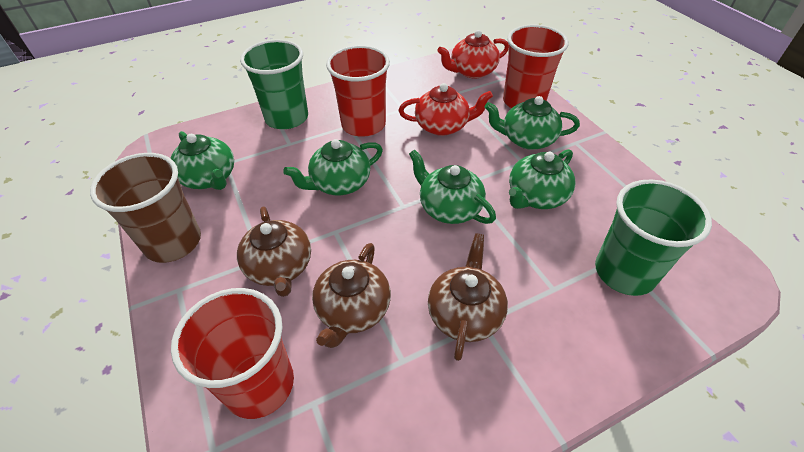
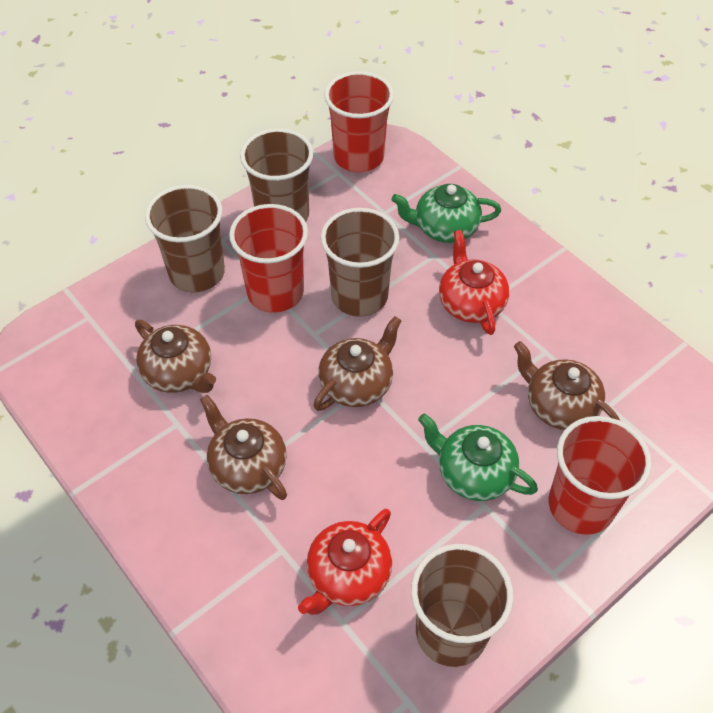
brown cup: 1 -> 4
brown teapot: 3 -> 4
green cup: 2 -> 0
green teapot: 5 -> 2

